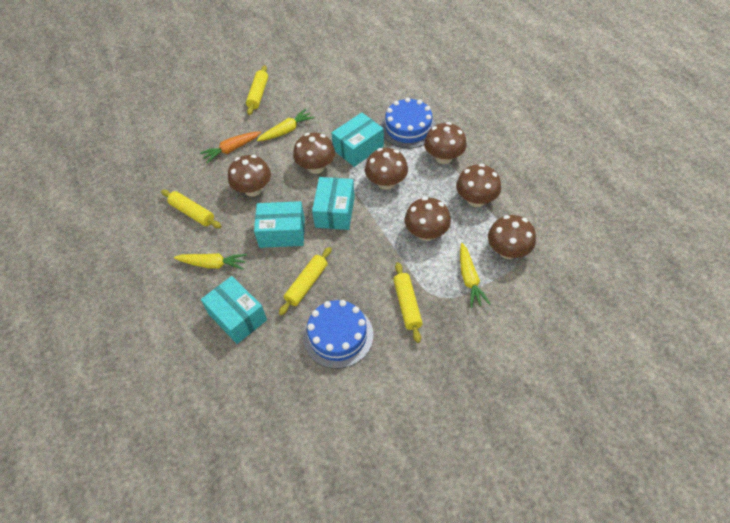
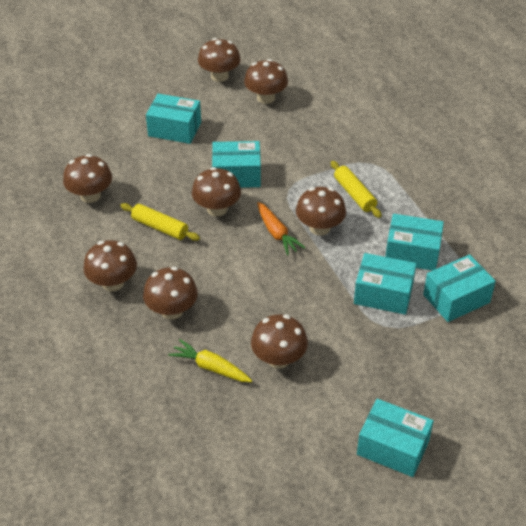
blue cake: 2 -> 0
brown mushroom: 7 -> 8
turquoise box: 4 -> 6
yellow carrot: 3 -> 1
yellow rolling pin: 4 -> 2

